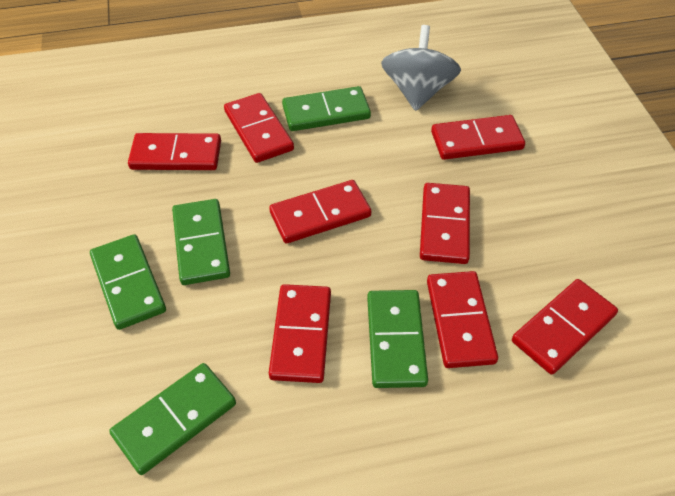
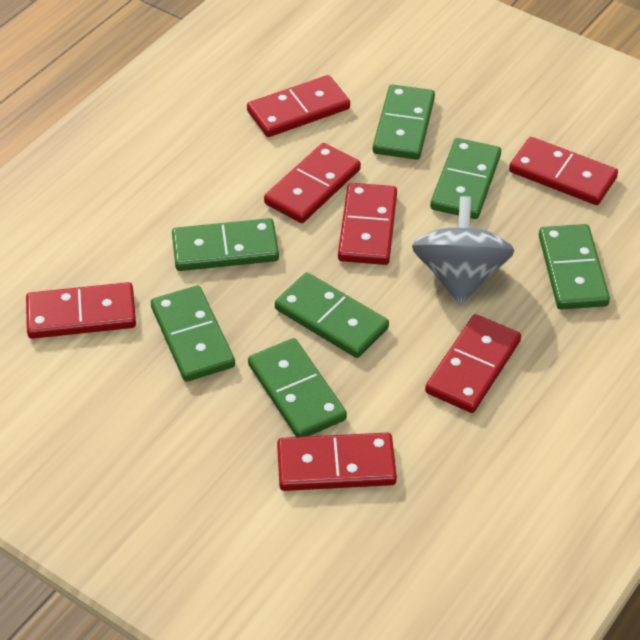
green domino: 5 -> 7
red domino: 8 -> 7

